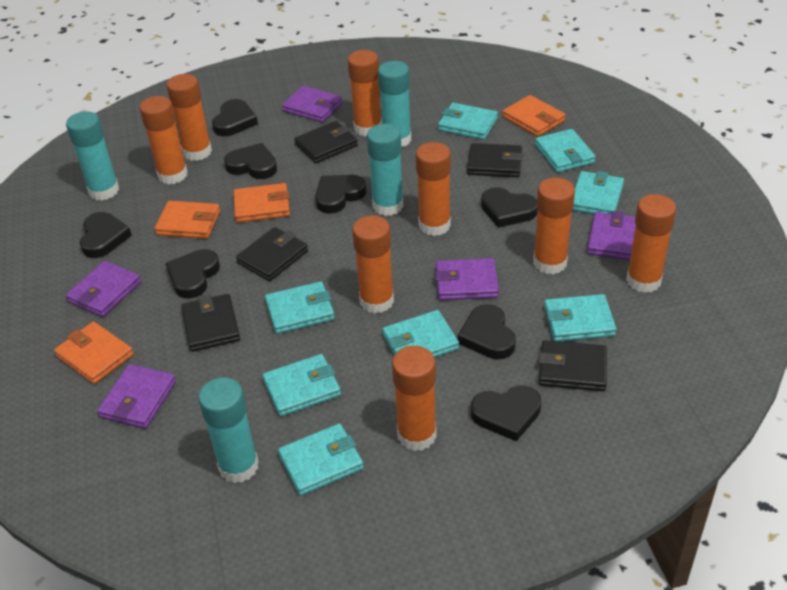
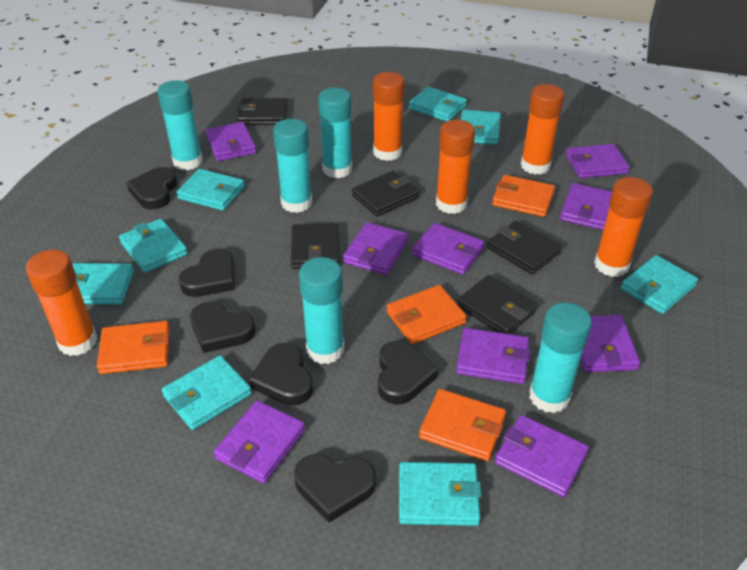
black heart: 8 -> 6
orange glue stick: 8 -> 5
purple wallet: 5 -> 9
turquoise glue stick: 4 -> 5

